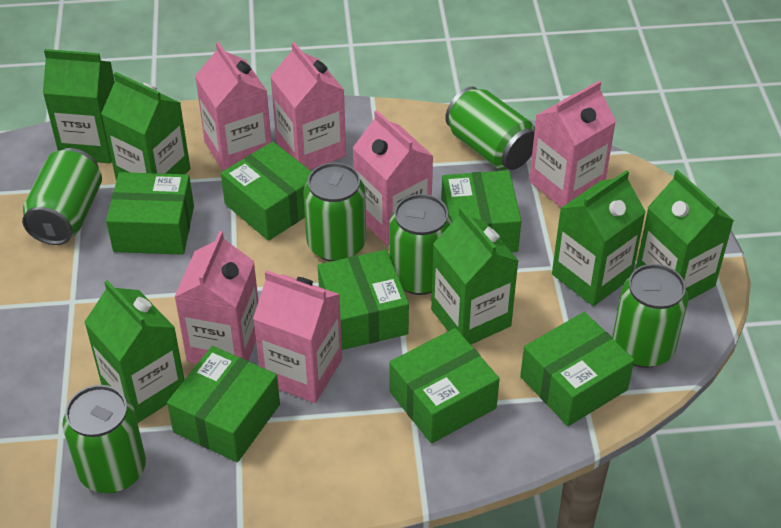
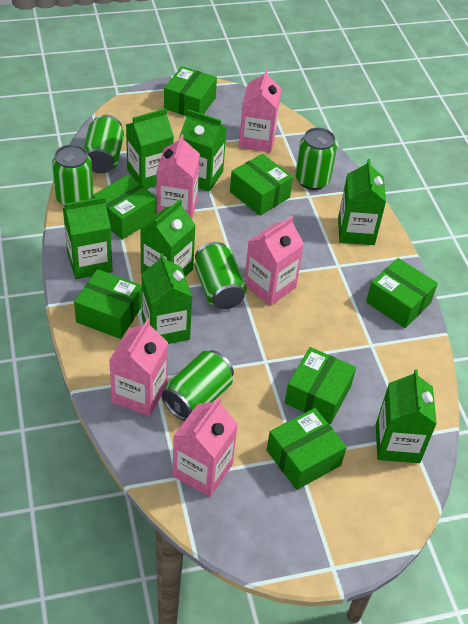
green can: 6 -> 5
green carton: 6 -> 7
pink carton: 6 -> 5

